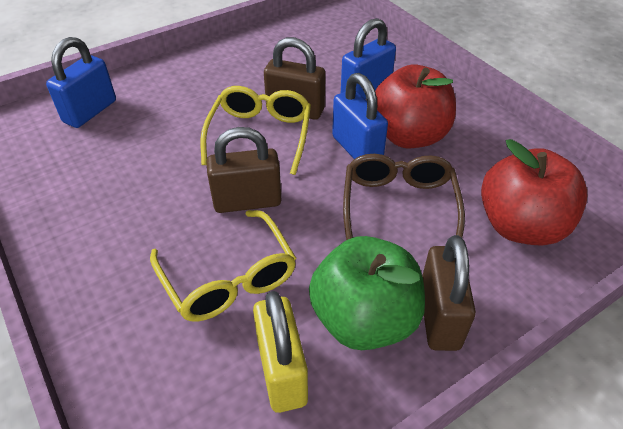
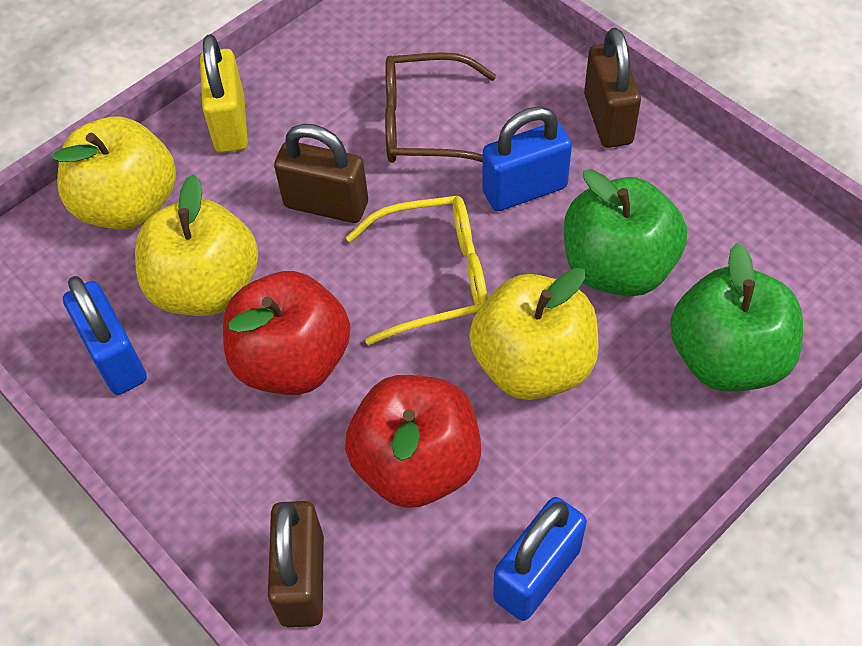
green apple: 1 -> 2
yellow apple: 0 -> 3
yellow glasses: 2 -> 1

